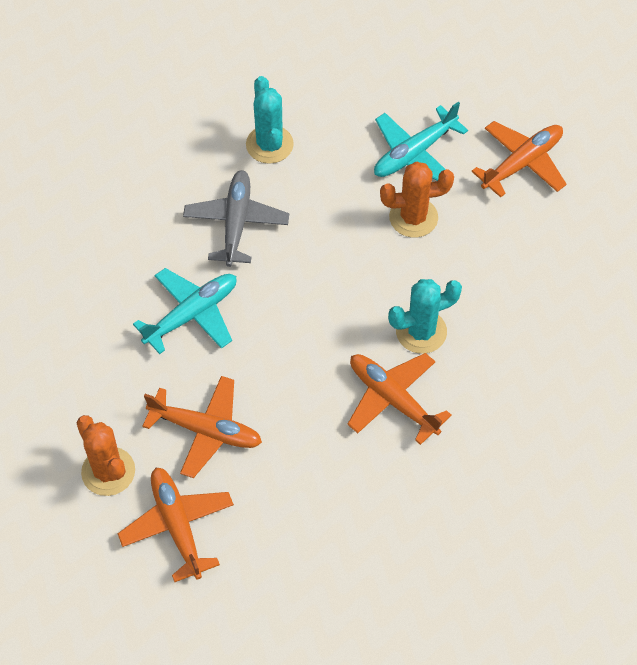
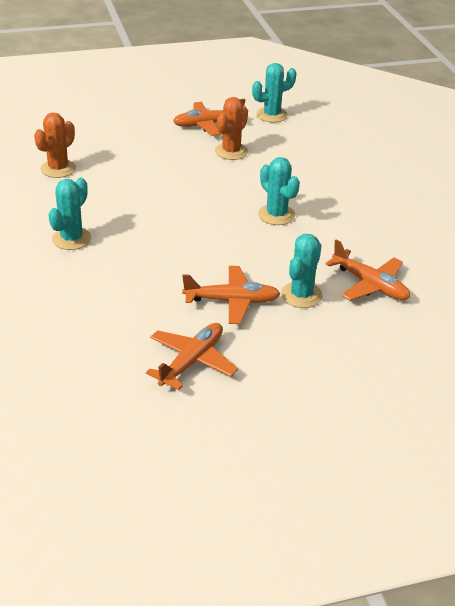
grey plane: 1 -> 0
turquoise cactus: 2 -> 4
turquoise plane: 2 -> 0

